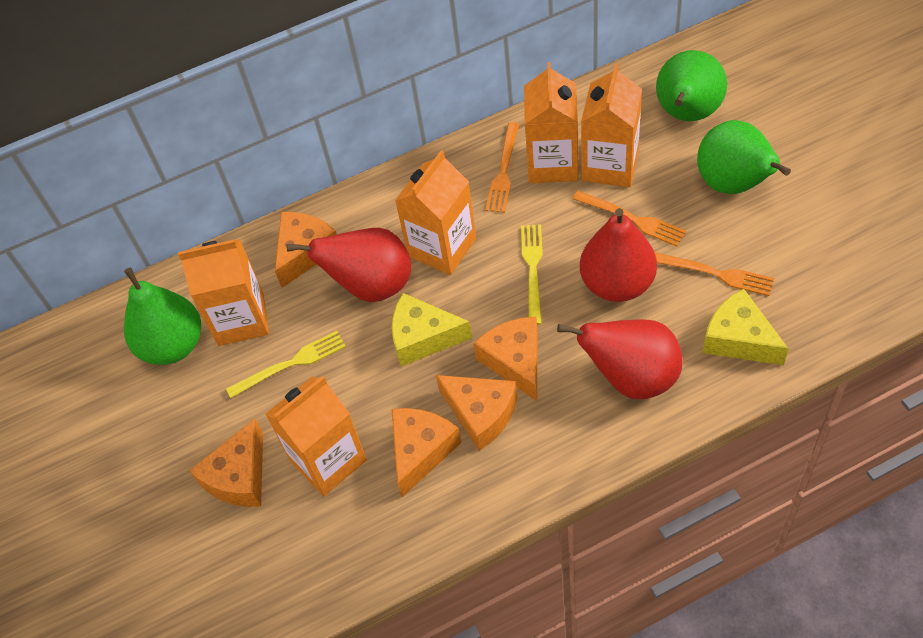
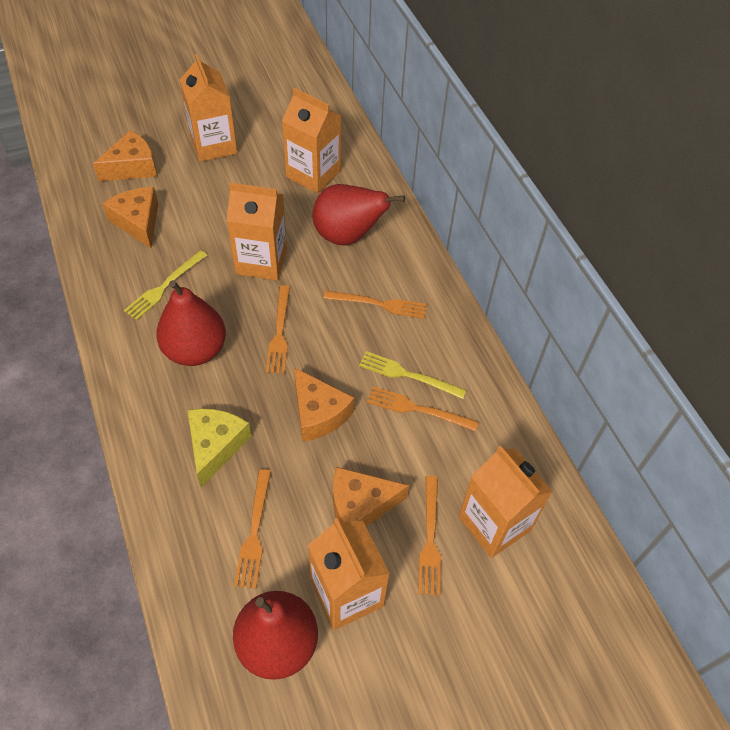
green pear: 3 -> 0
orange cheese: 5 -> 4
orange fork: 3 -> 5
yellow cheese: 2 -> 1

